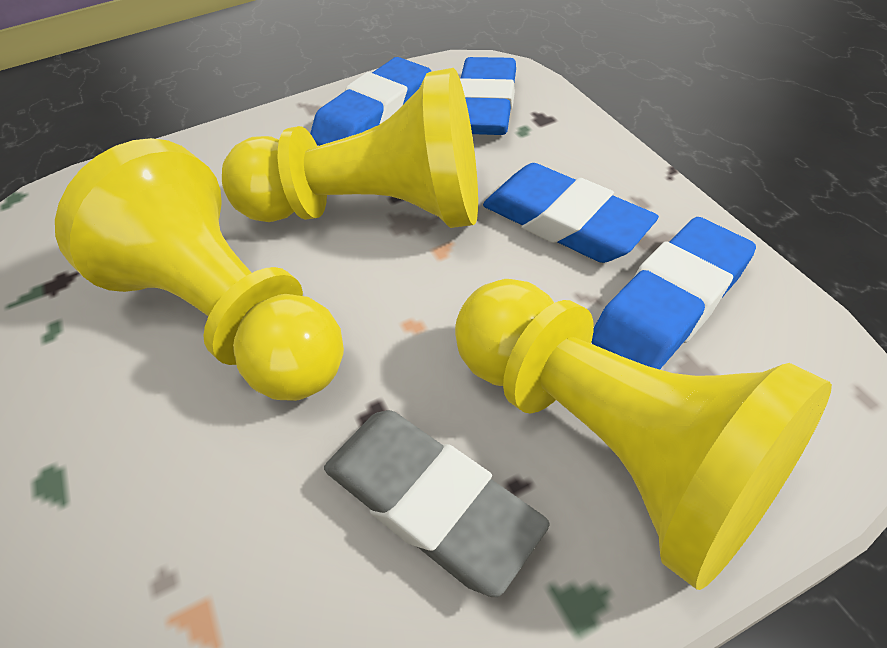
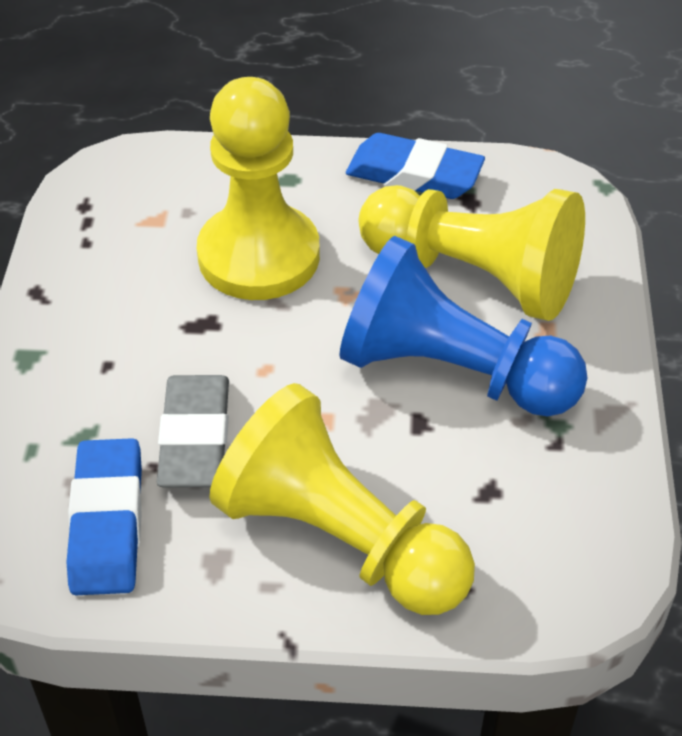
blue eraser: 4 -> 2
blue pawn: 0 -> 1

